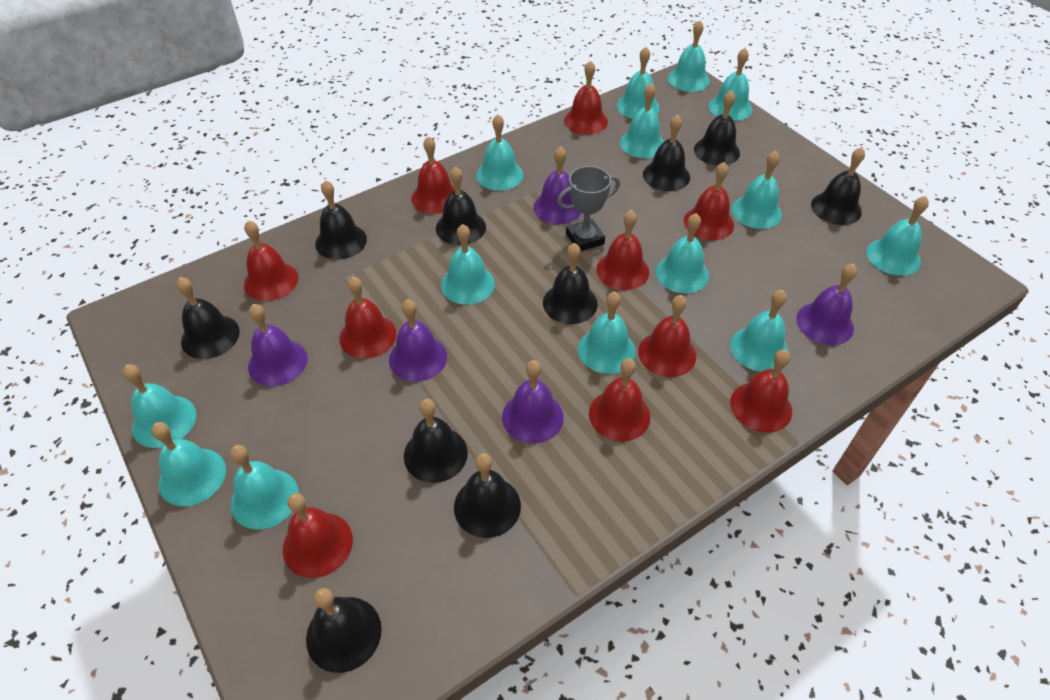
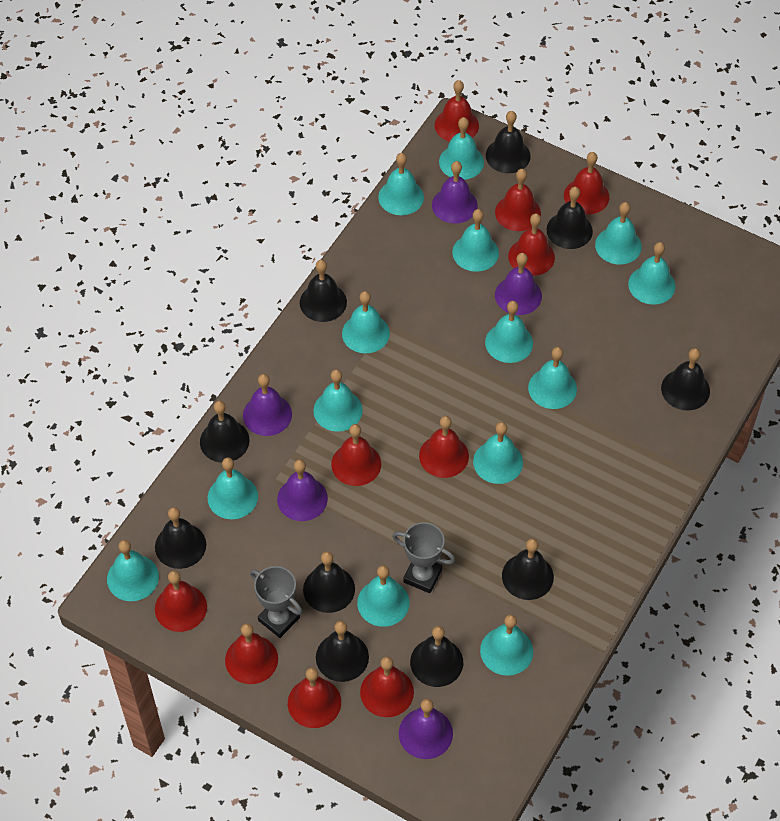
grey trophy: 1 -> 2

